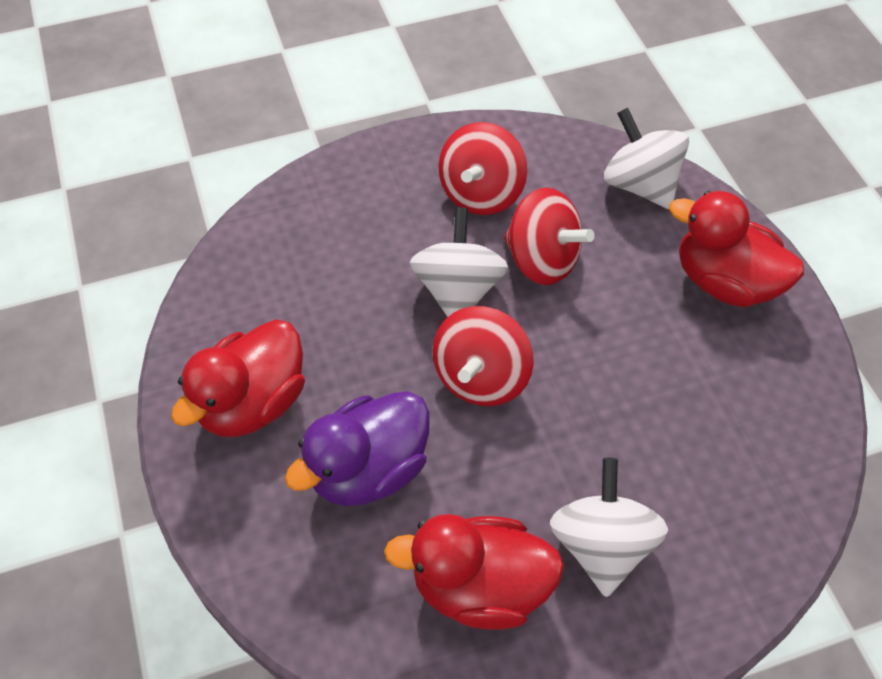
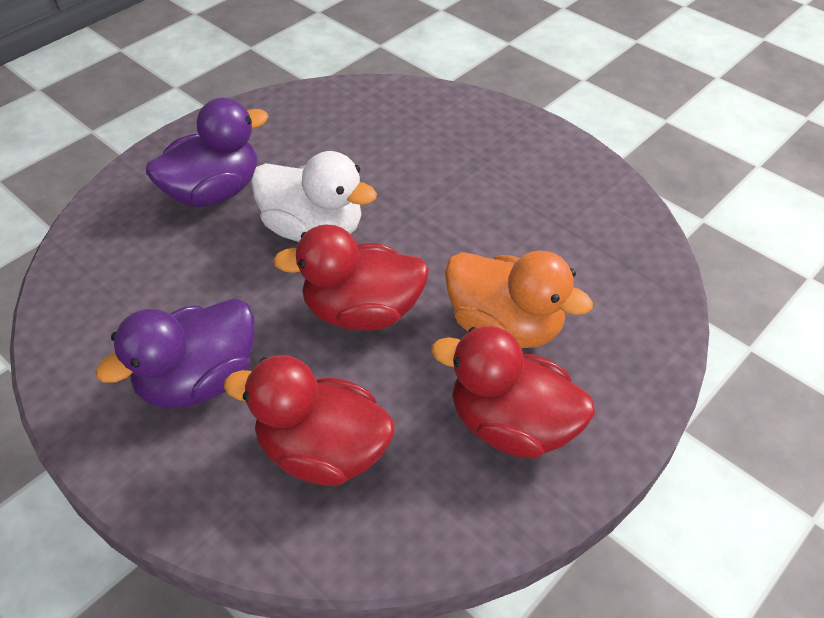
orange duck: 0 -> 1
purple duck: 1 -> 2
red spinning top: 3 -> 0
white duck: 0 -> 1
white spinning top: 3 -> 0

